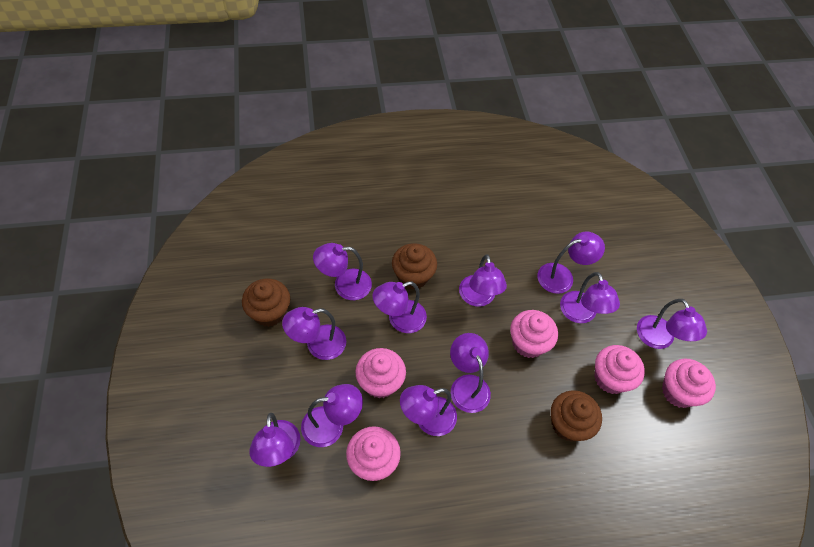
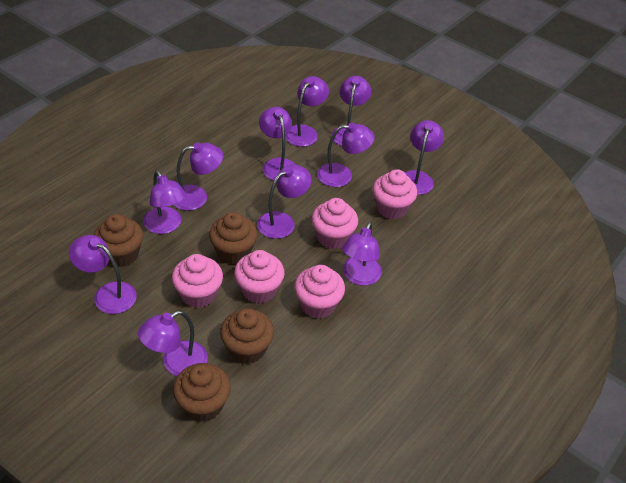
brown cupcake: 3 -> 4

